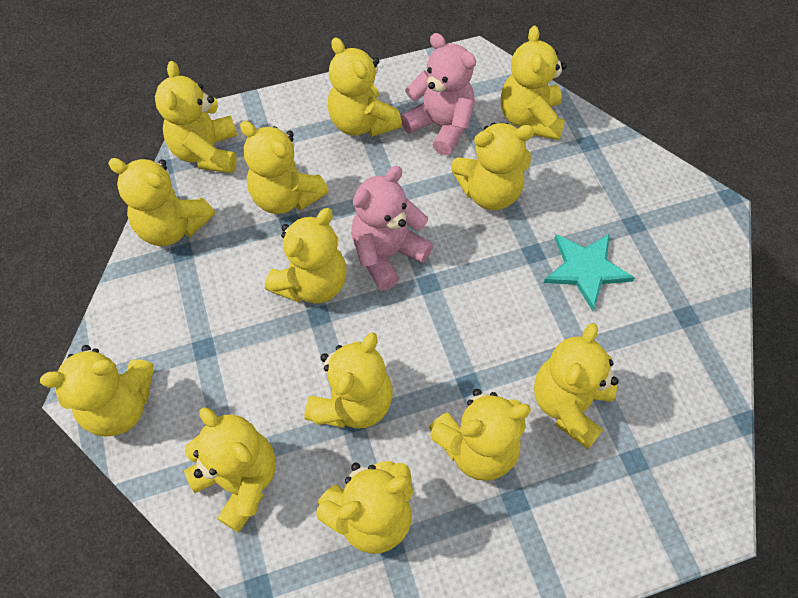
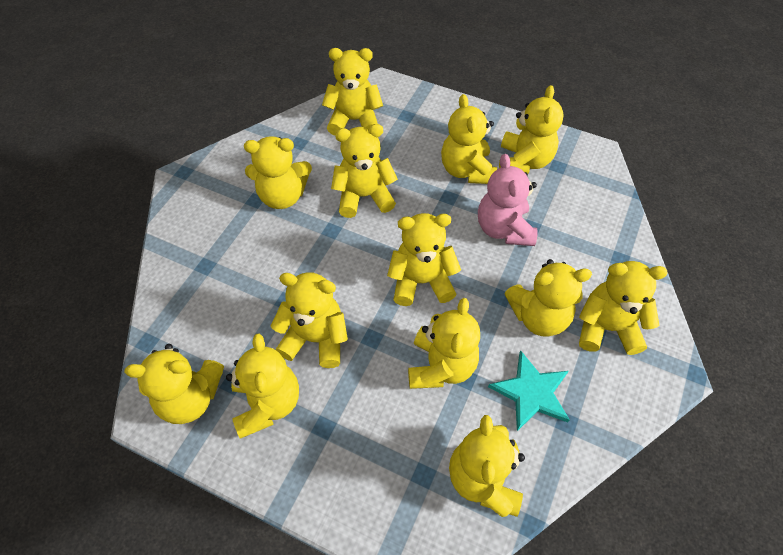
pink teddy bear: 2 -> 1

